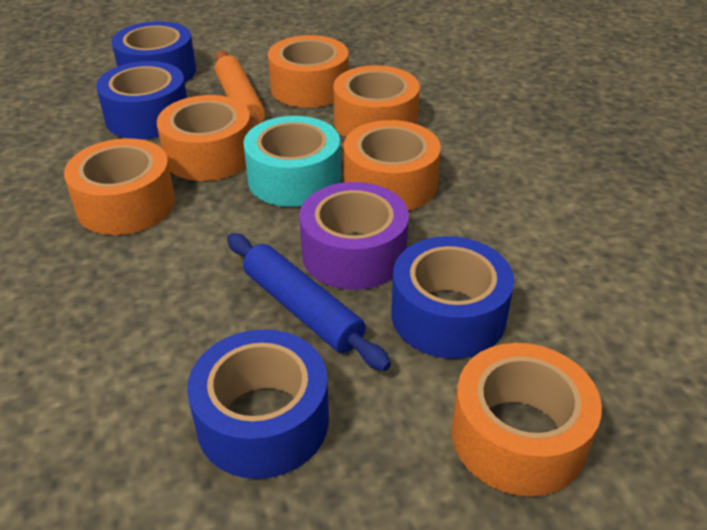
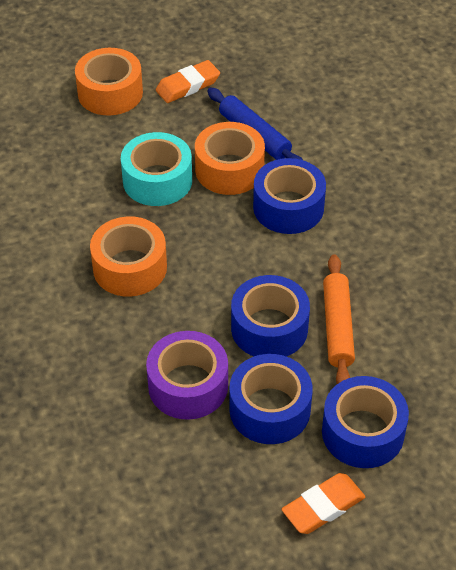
orange eraser: 0 -> 2
orange tape: 6 -> 3

